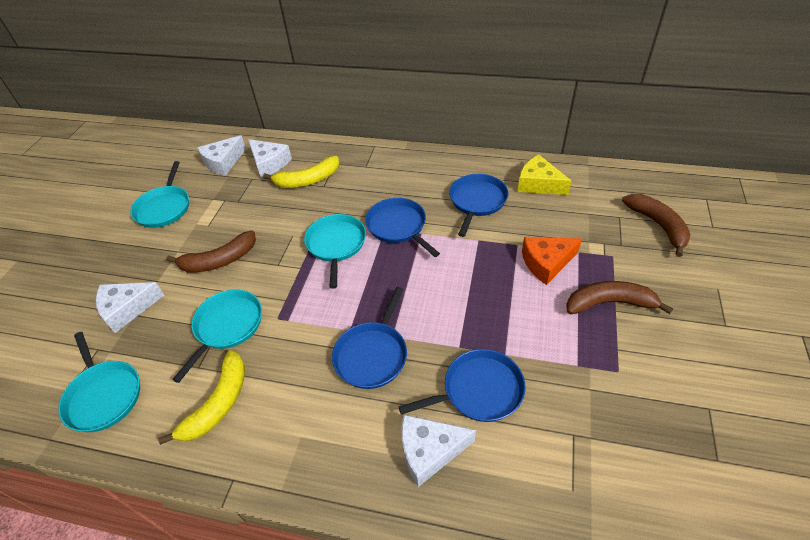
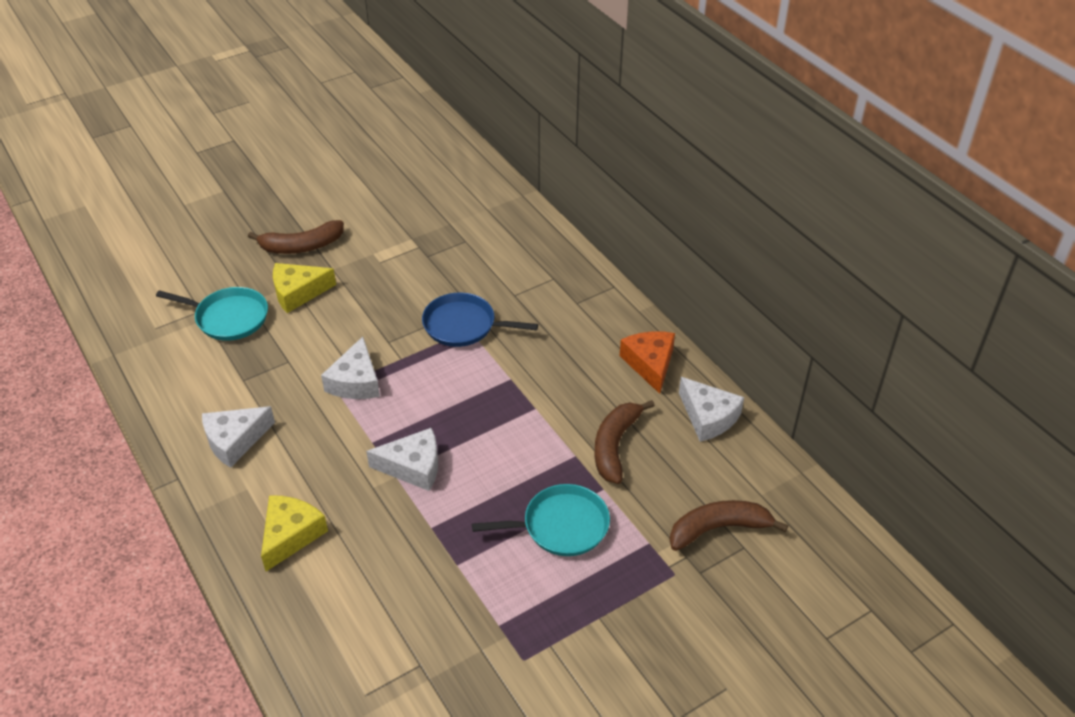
blue pan: 4 -> 1
turquoise pan: 4 -> 2
yellow banana: 2 -> 0
yellow cheese: 1 -> 2

